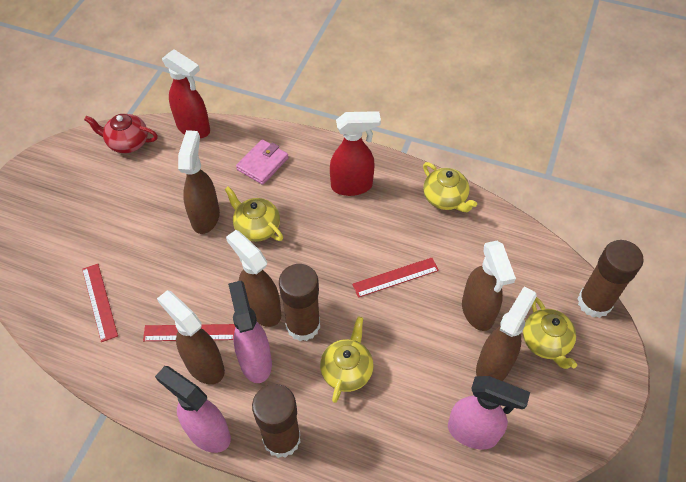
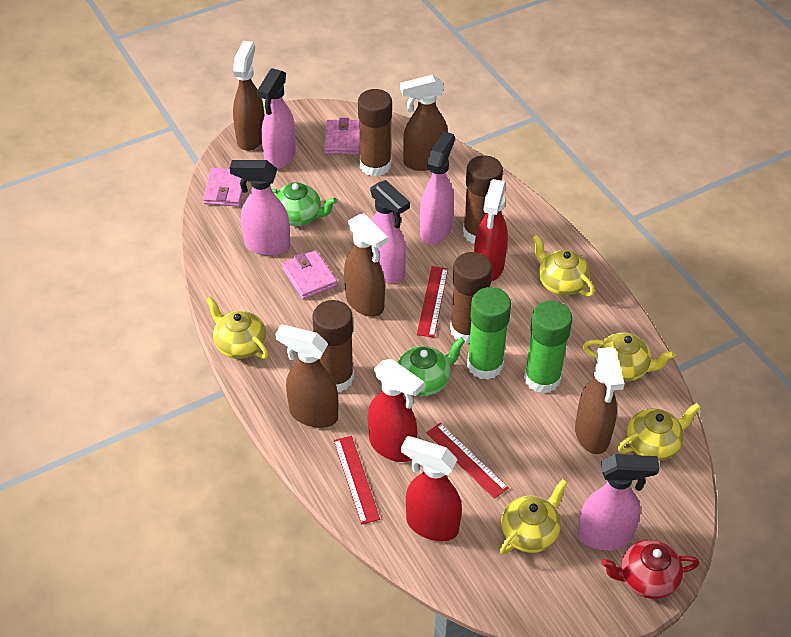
brown glue stick: 3 -> 4
green glue stick: 0 -> 2
green teapot: 0 -> 2
pink spray bottle: 3 -> 5
pink wallet: 1 -> 3
red spray bottle: 2 -> 3
yellow teapot: 4 -> 5

